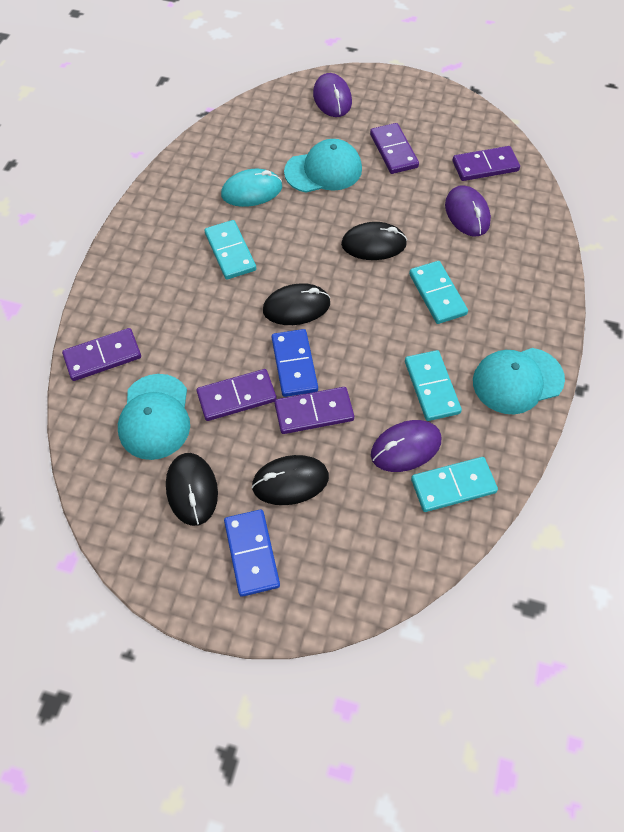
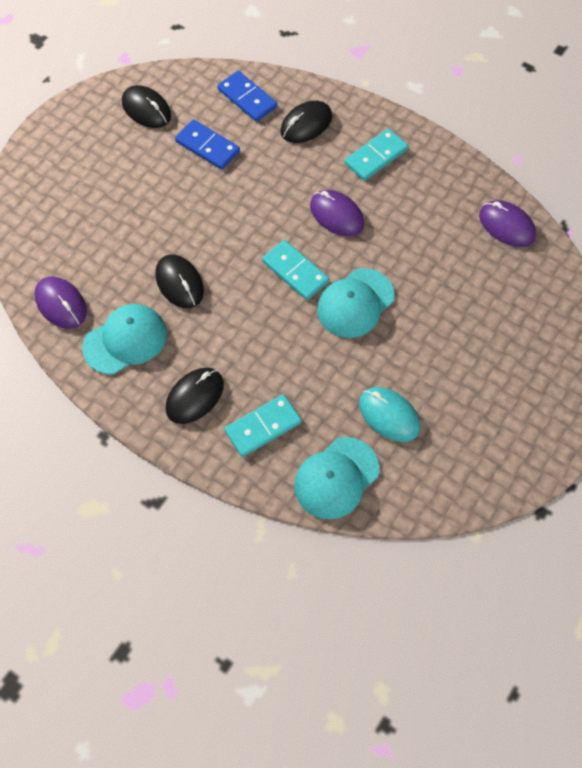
purple domino: 5 -> 0
turquoise domino: 4 -> 3

